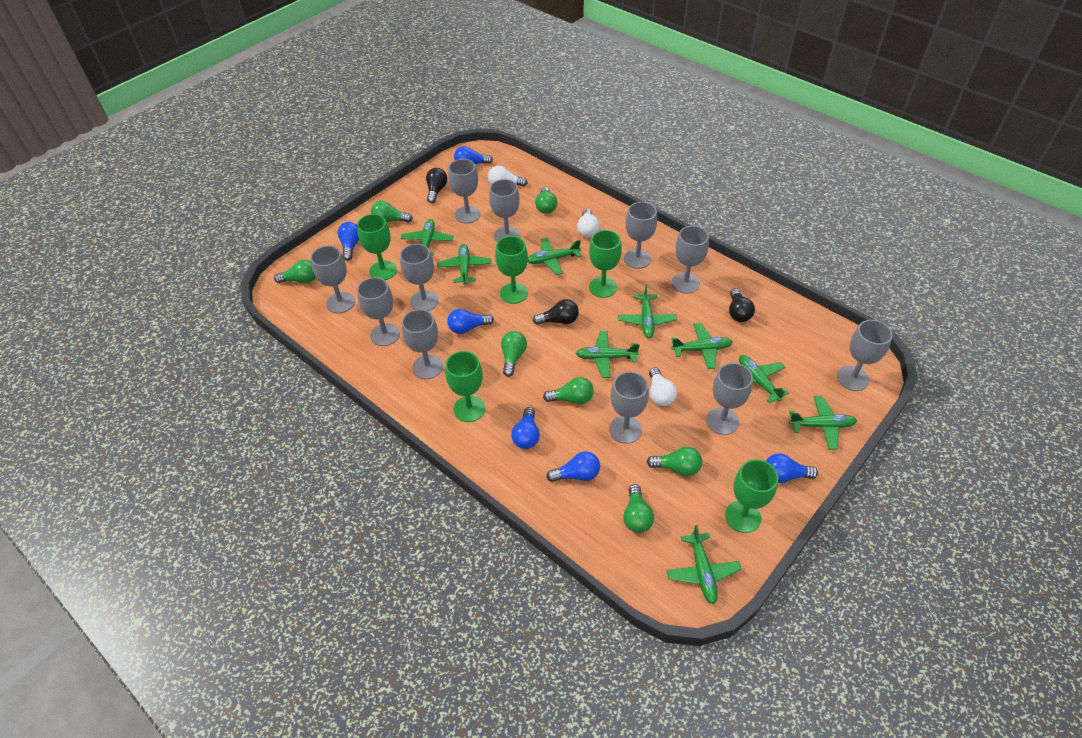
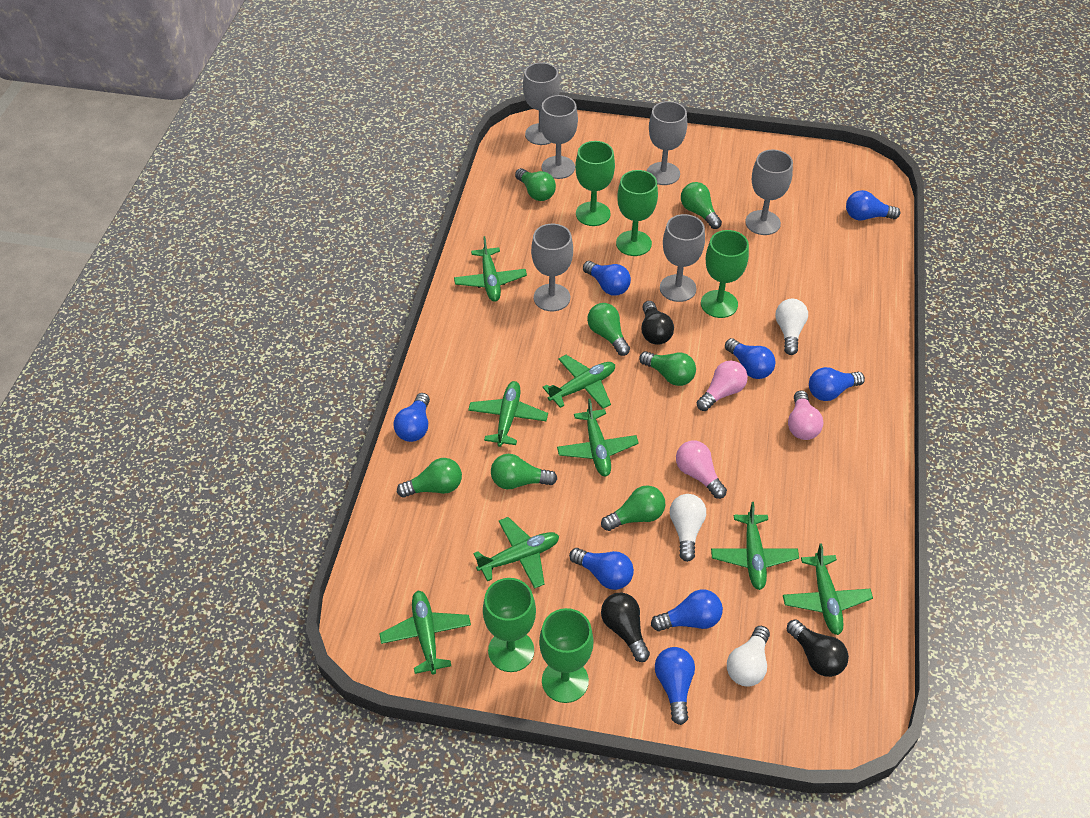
blue light bulb: 6 -> 8
green plane: 9 -> 8
grey goblet: 11 -> 6
pink light bulb: 0 -> 3

